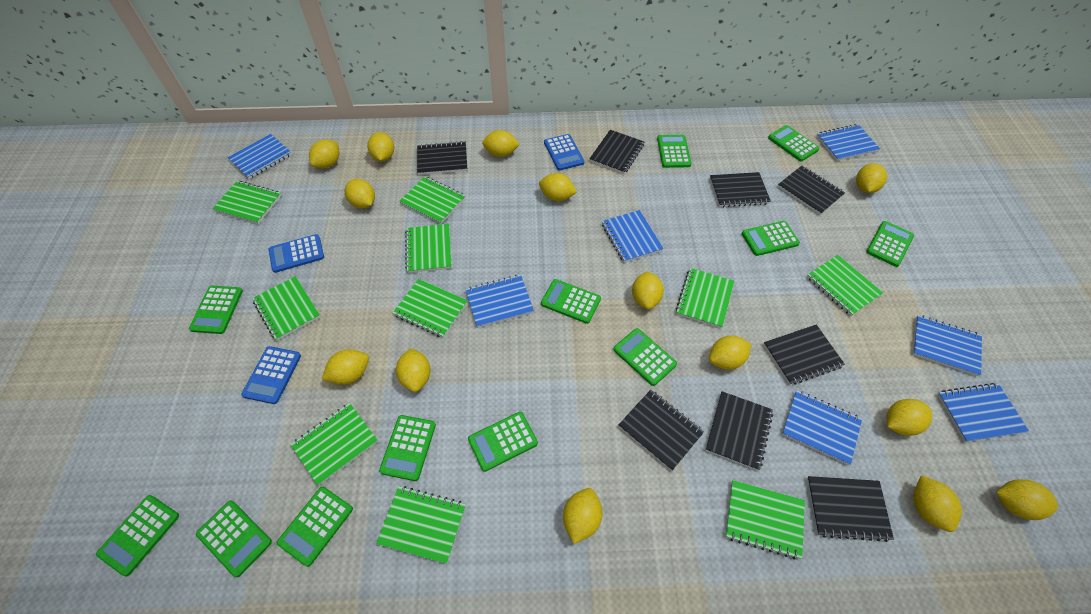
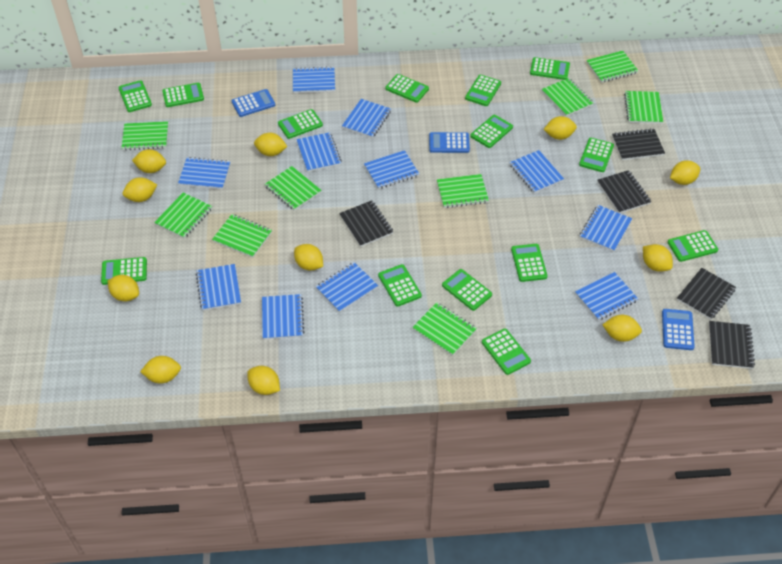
black notebook: 8 -> 5
blue notebook: 7 -> 11
green calculator: 12 -> 14
green notebook: 10 -> 9
yellow lemon: 14 -> 11

